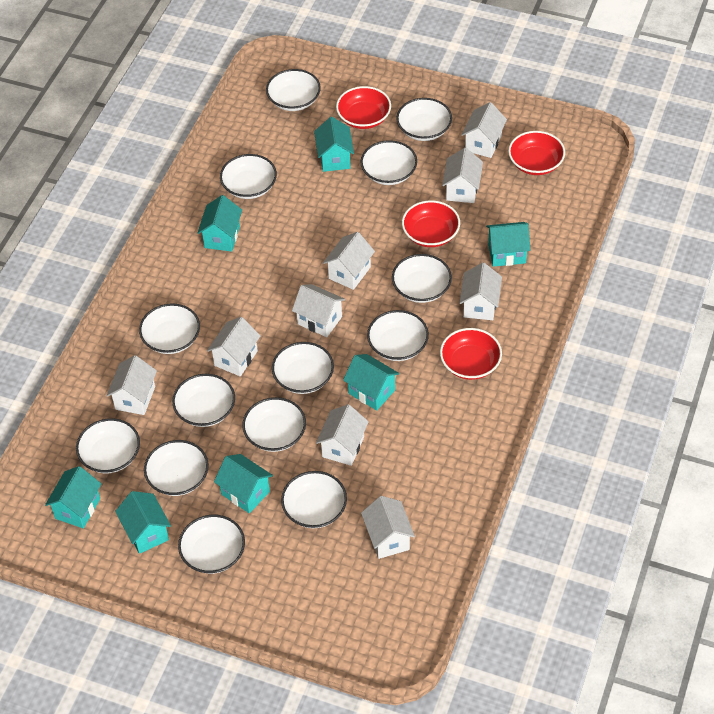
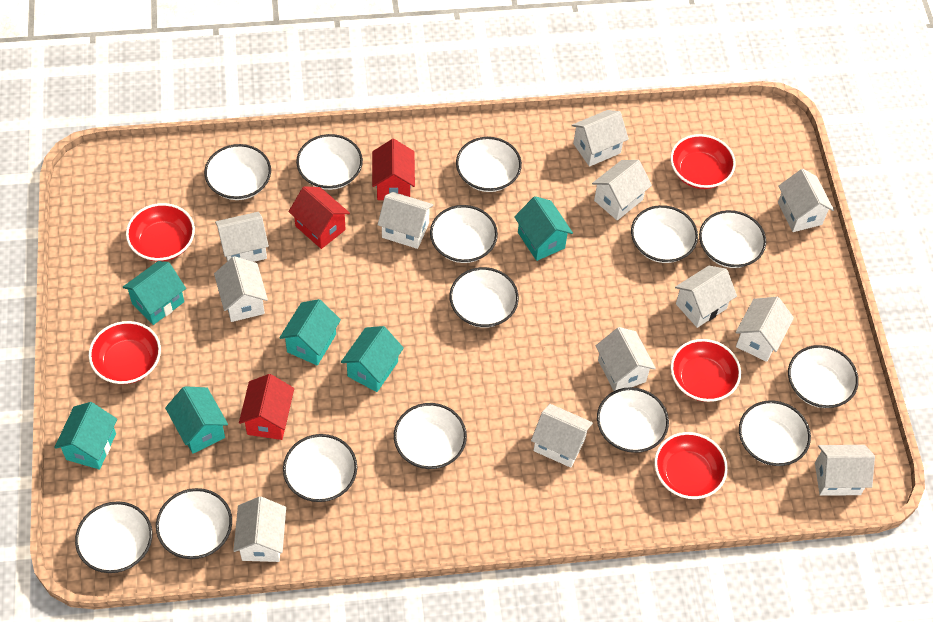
red bowl: 4 -> 5
red house: 0 -> 3
turquoise house: 7 -> 6
white house: 9 -> 12

